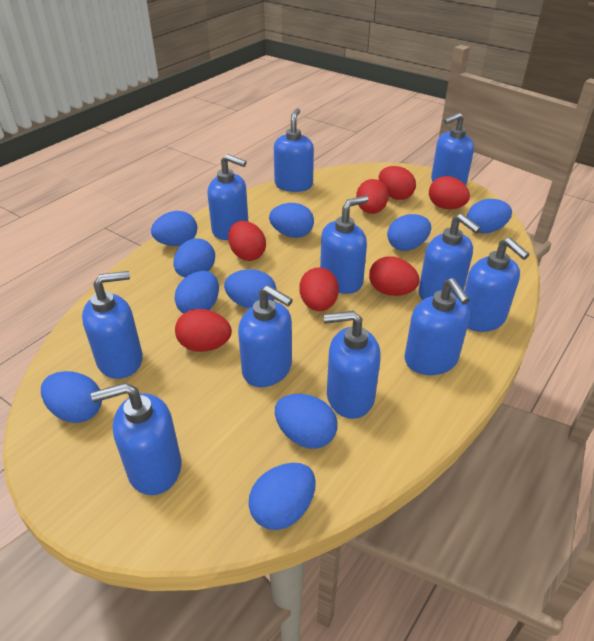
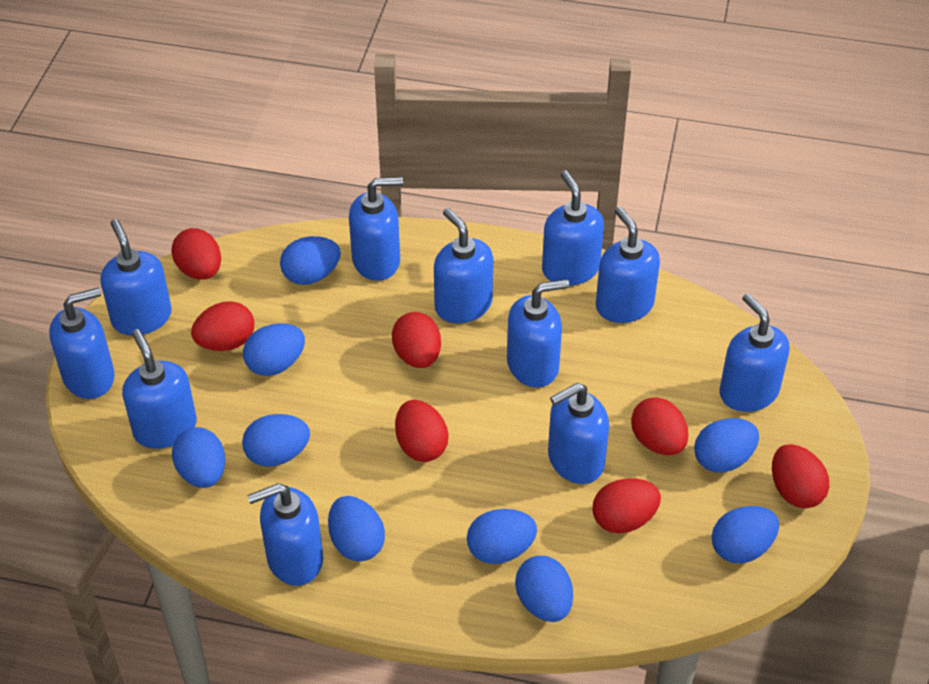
blue egg: 10 -> 9

